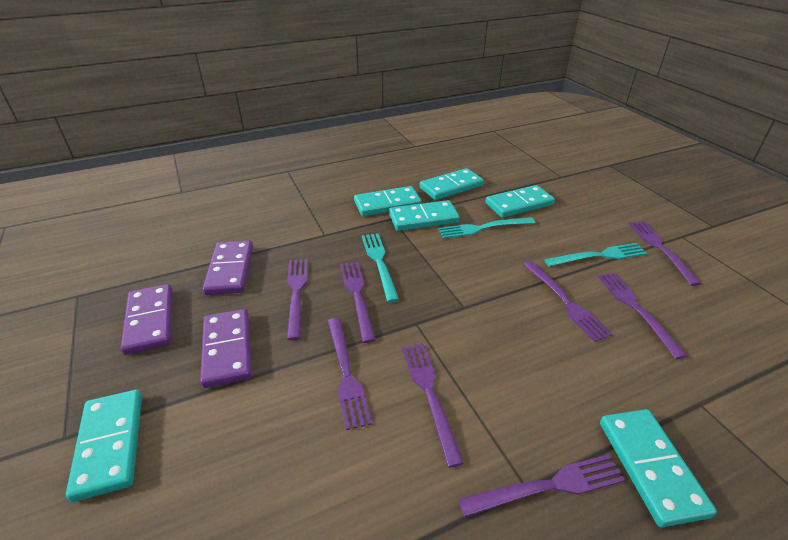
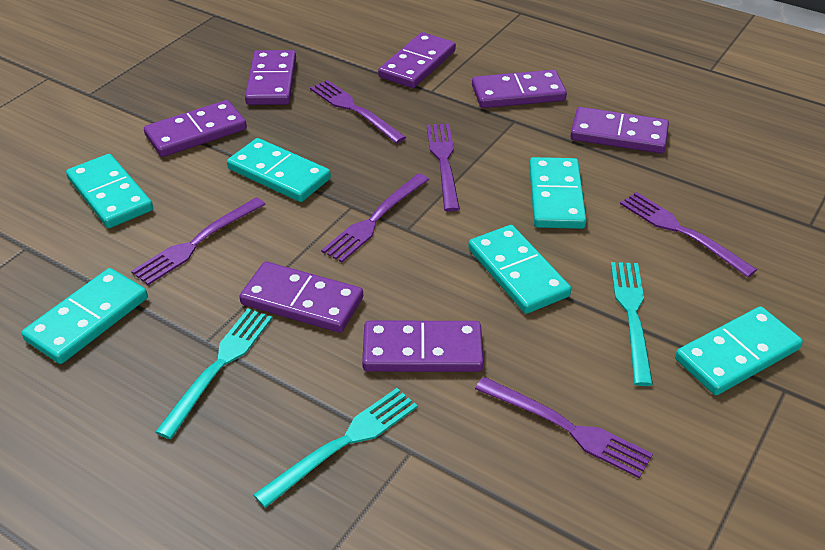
purple domino: 3 -> 7
purple fork: 8 -> 6

